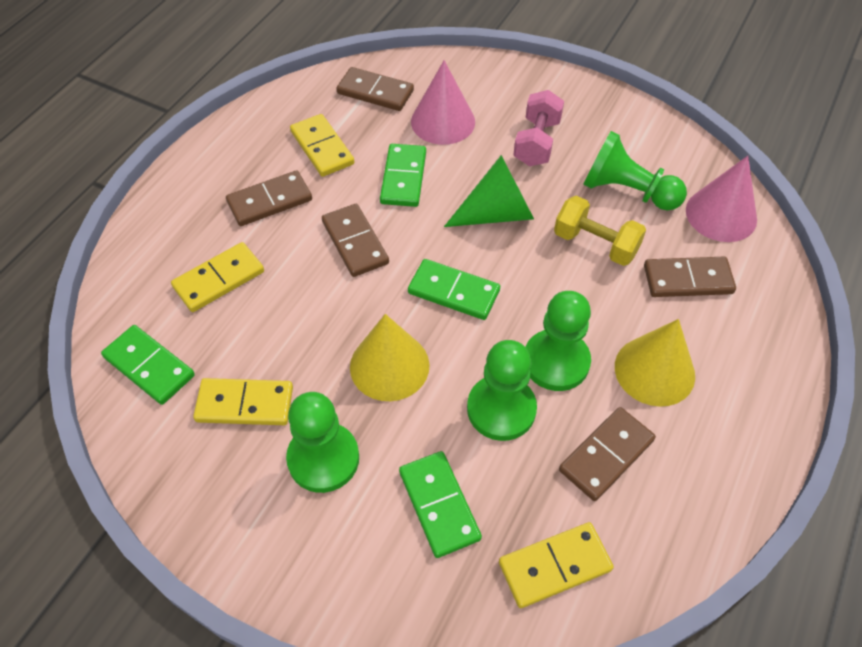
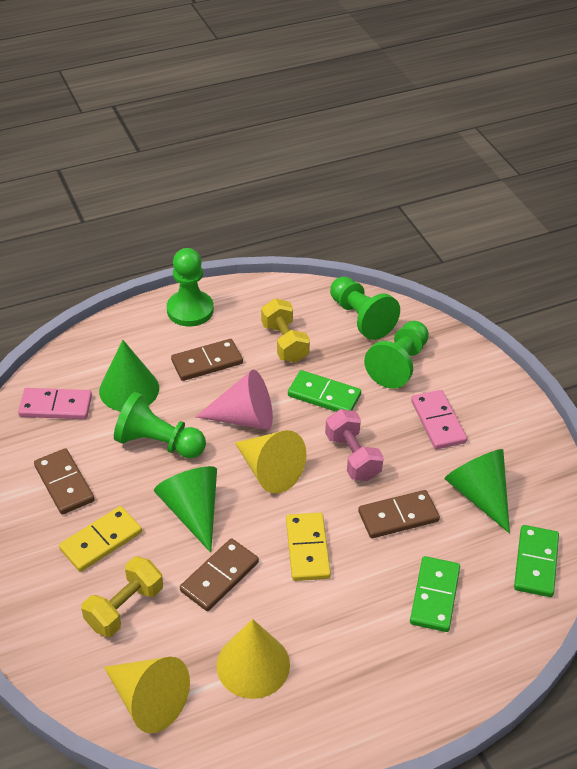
brown domino: 5 -> 4
green cone: 1 -> 3
green domino: 4 -> 3
pink cone: 2 -> 1
pink domino: 0 -> 2
yellow cone: 2 -> 3
yellow domino: 4 -> 2
yellow dumbbell: 1 -> 2

